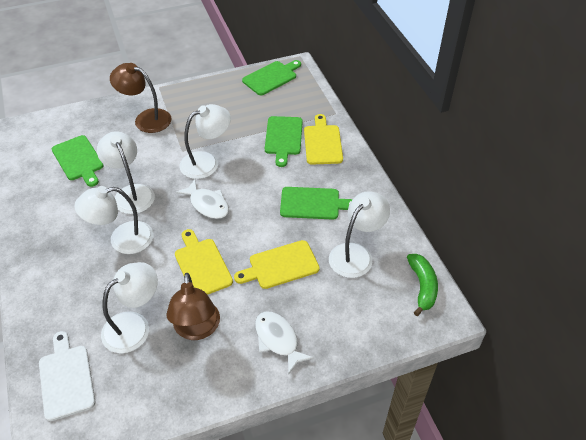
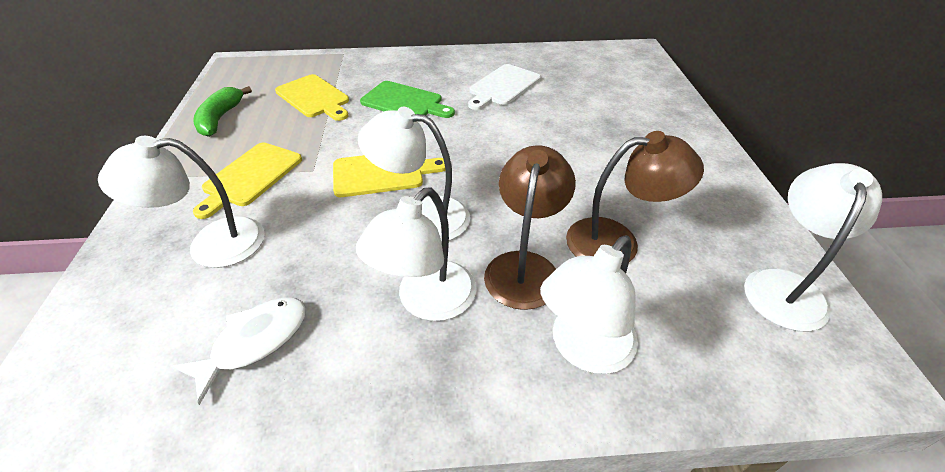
green cutting board: 4 -> 1
white fish: 2 -> 1

